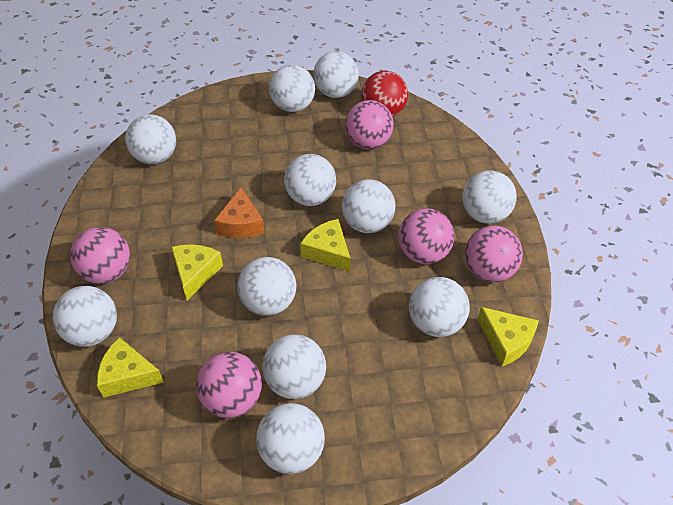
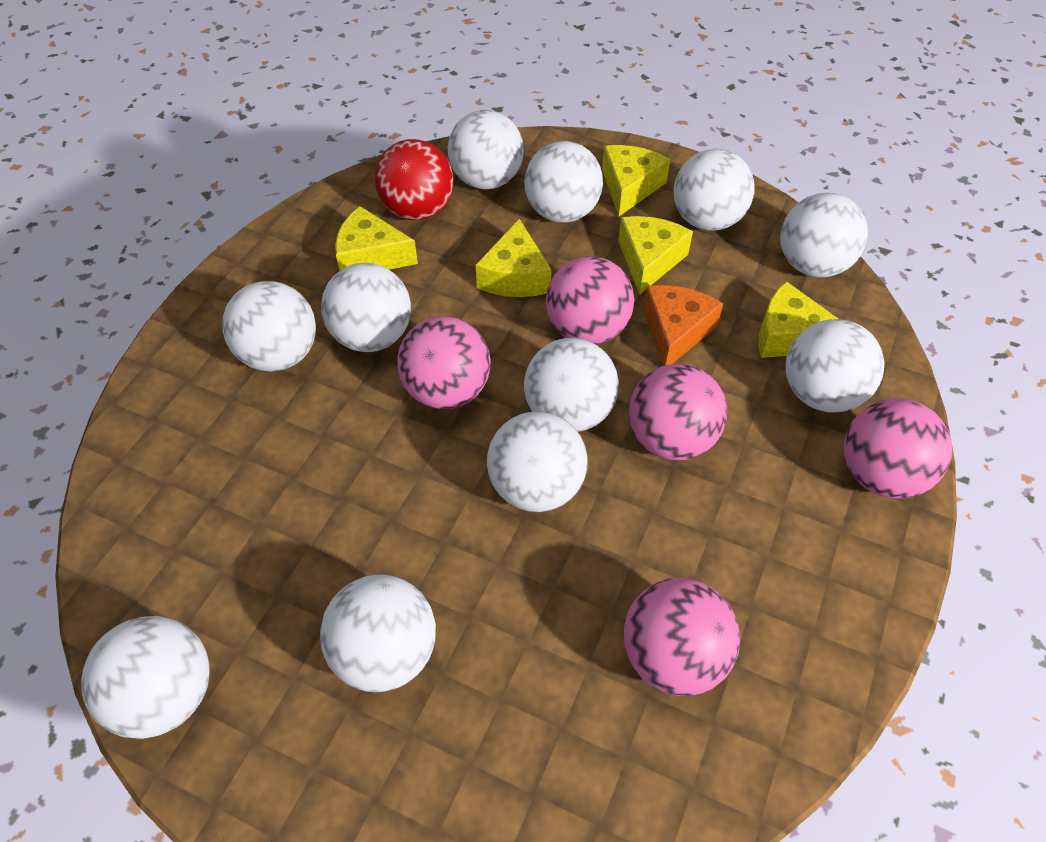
yellow cheese: 4 -> 5

